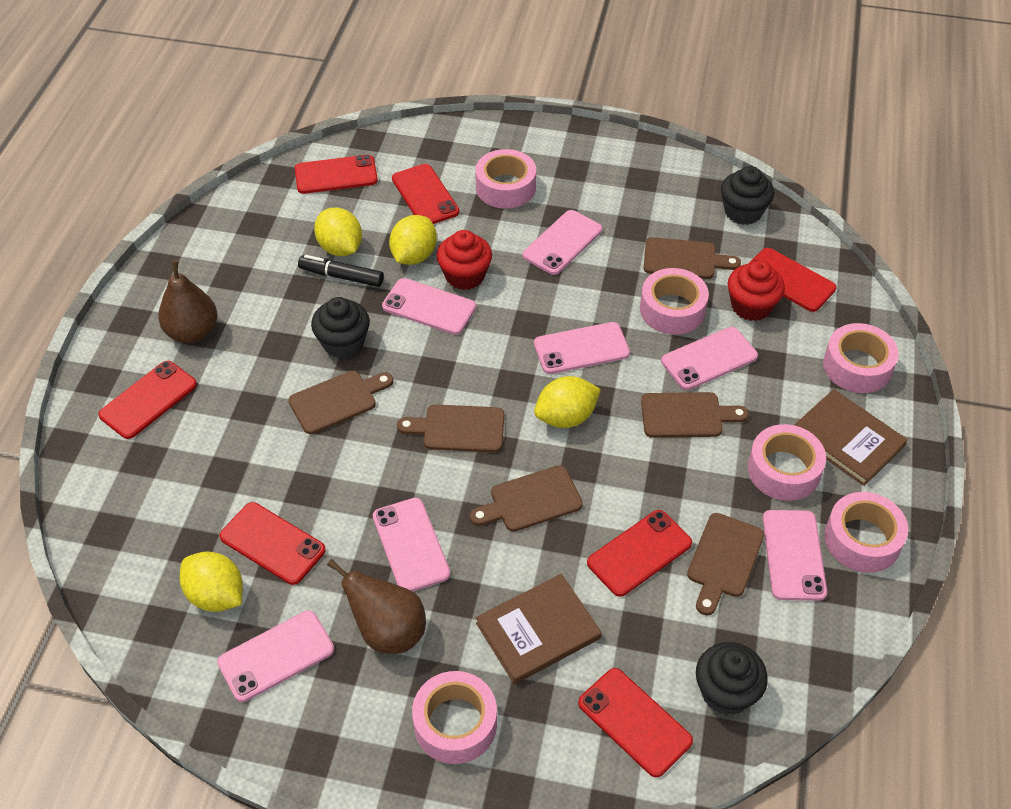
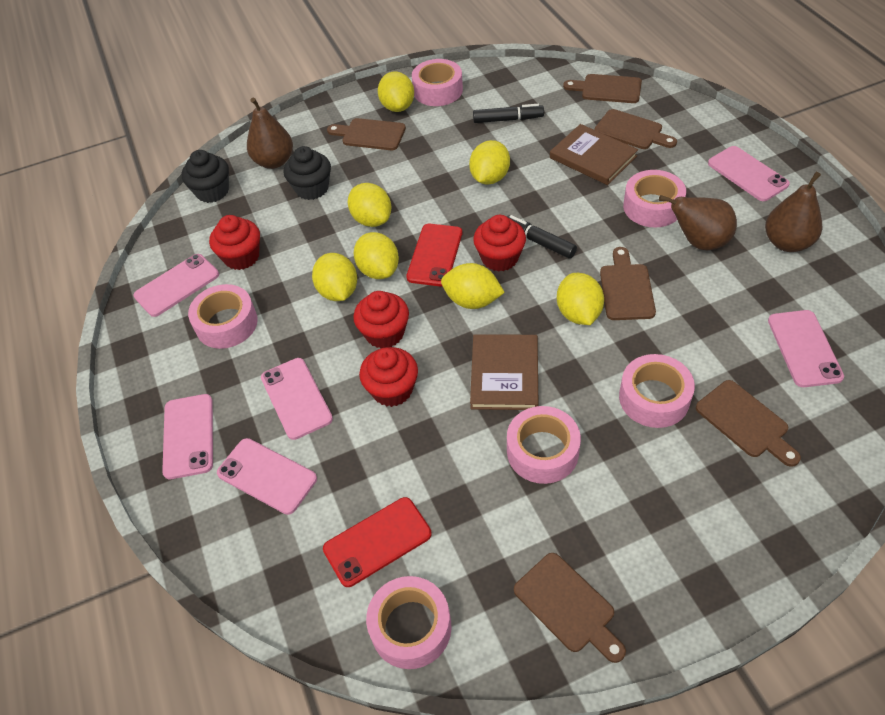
black cupcake: 3 -> 2
black marker: 1 -> 2
brown pear: 2 -> 3
pink phone: 7 -> 6
red cupcake: 2 -> 4
red phone: 7 -> 2
yellow lemon: 4 -> 7

